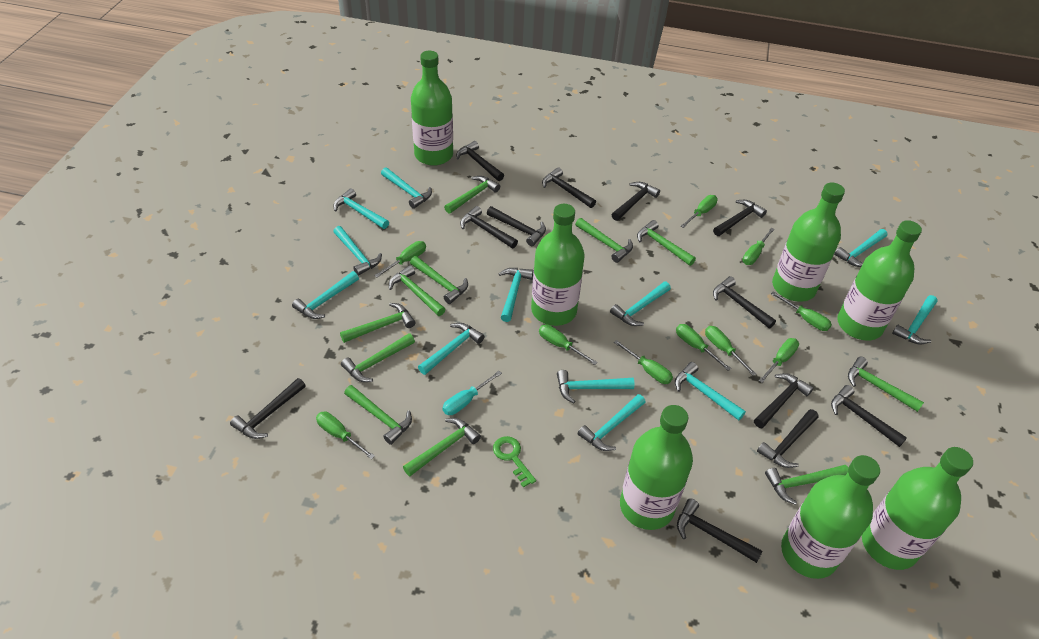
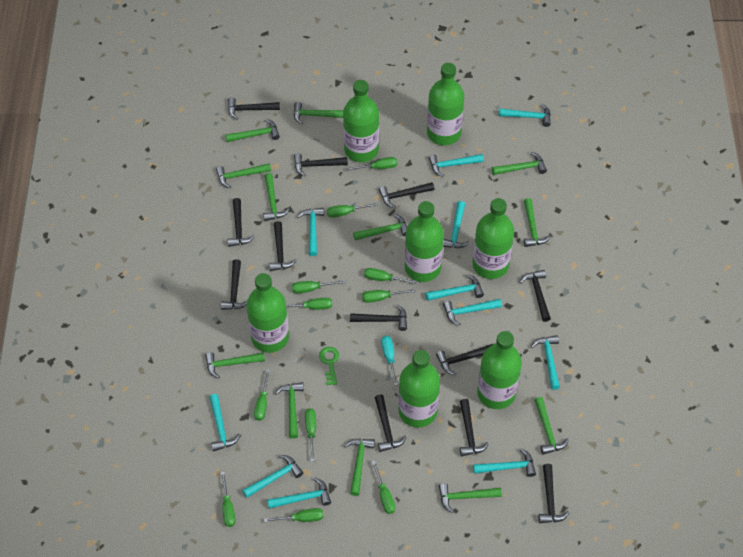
green hammer: 11 -> 12
green screwdriver: 10 -> 11
turquoise hammer: 12 -> 11

